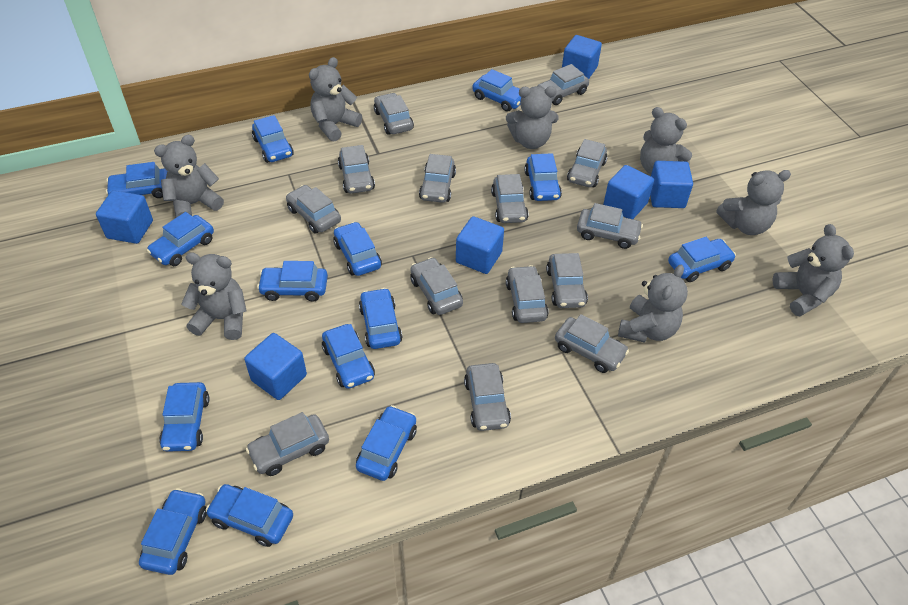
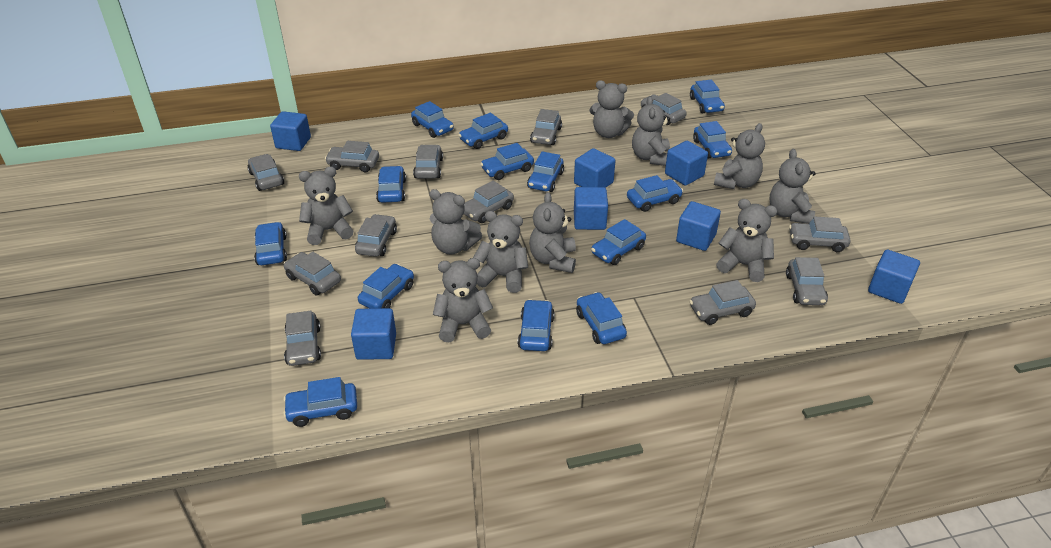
blue cube: 6 -> 7
grey car: 14 -> 12
grey teddy bear: 8 -> 10

